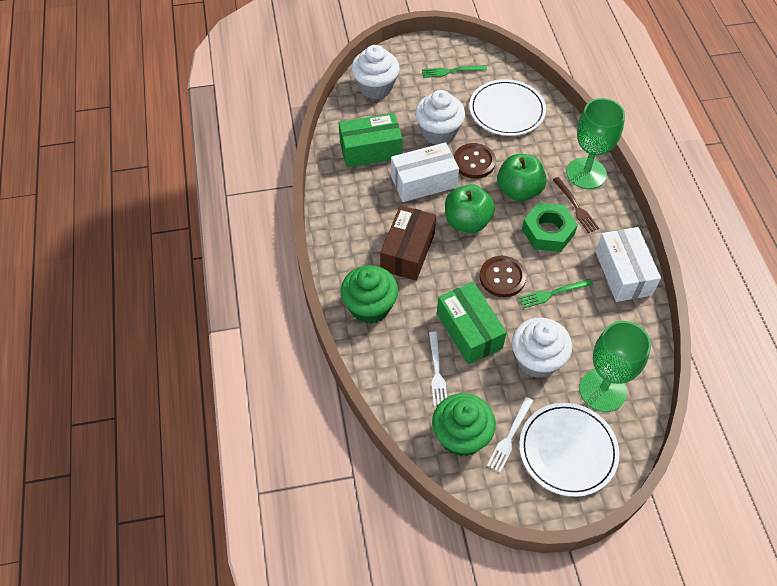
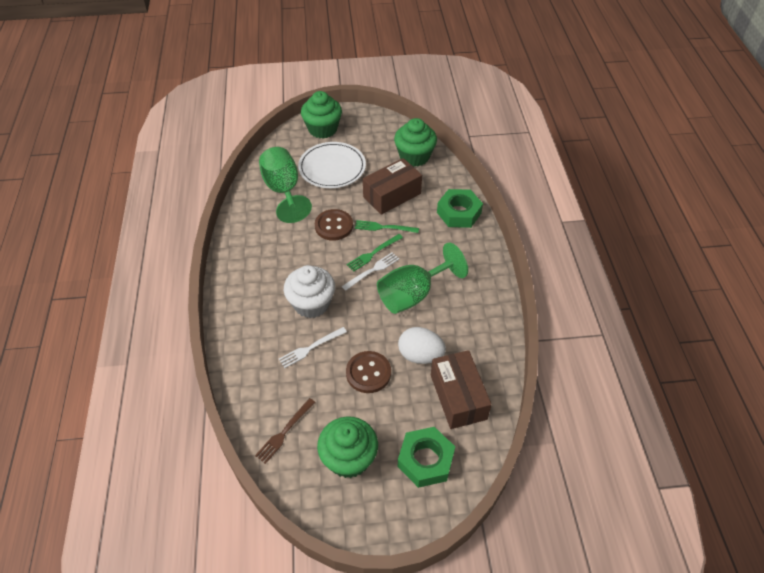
brown box: 1 -> 2
green apple: 2 -> 0
green box: 2 -> 0
green cupcake: 2 -> 3
green nut: 1 -> 2
white box: 2 -> 0
white cupcake: 3 -> 1
white egg: 0 -> 1
white plate: 2 -> 1

